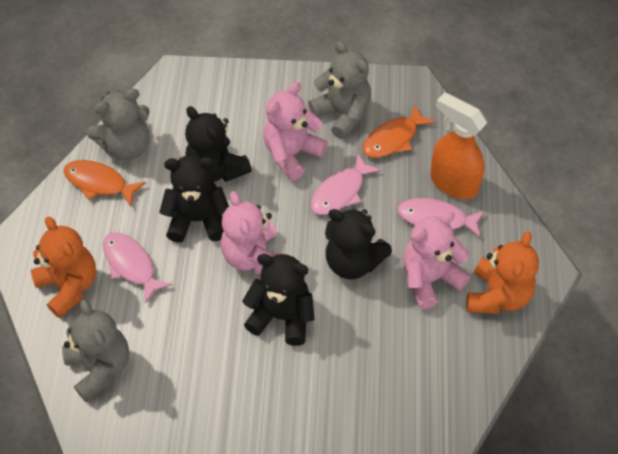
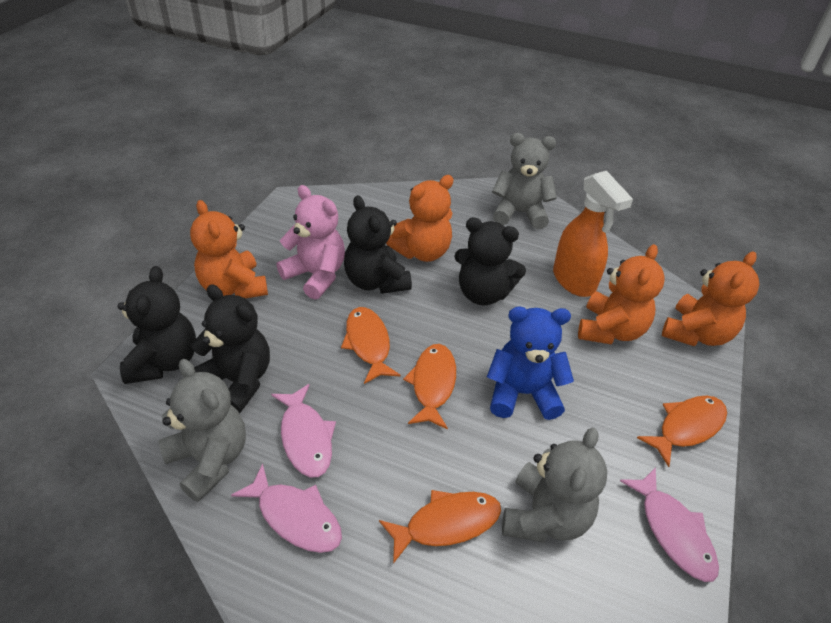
blue teddy bear: 0 -> 1
orange fish: 2 -> 4
orange teddy bear: 2 -> 4
pink teddy bear: 3 -> 1

